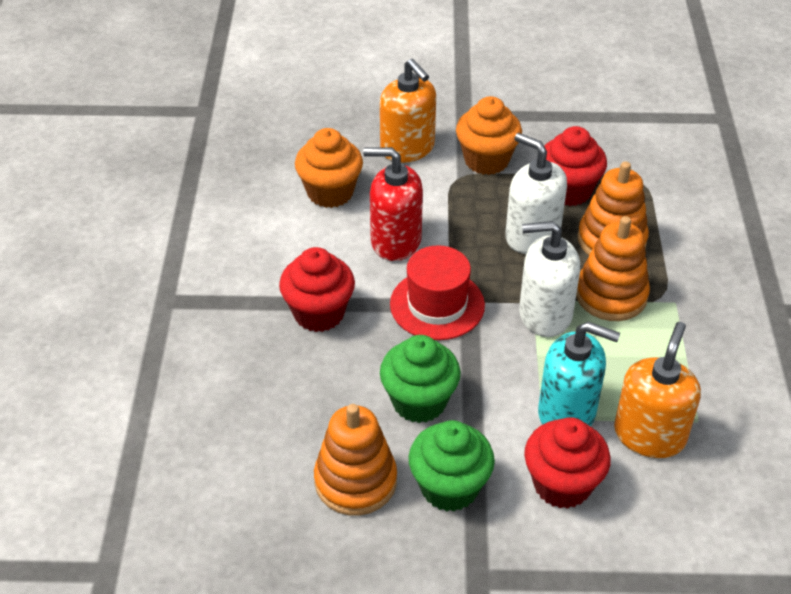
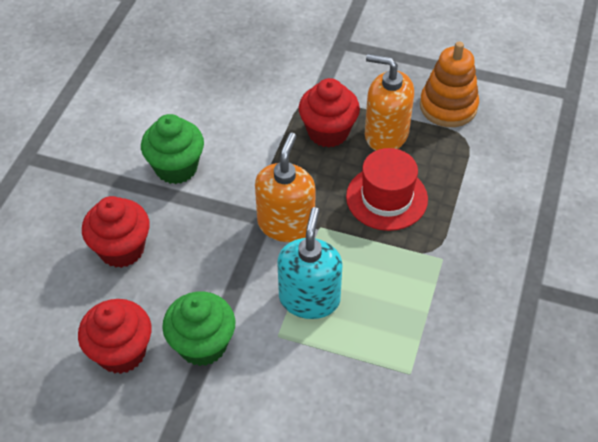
orange cupcake: 2 -> 0
orange stacking toy: 3 -> 1
red soap dispenser: 1 -> 0
white soap dispenser: 2 -> 0

